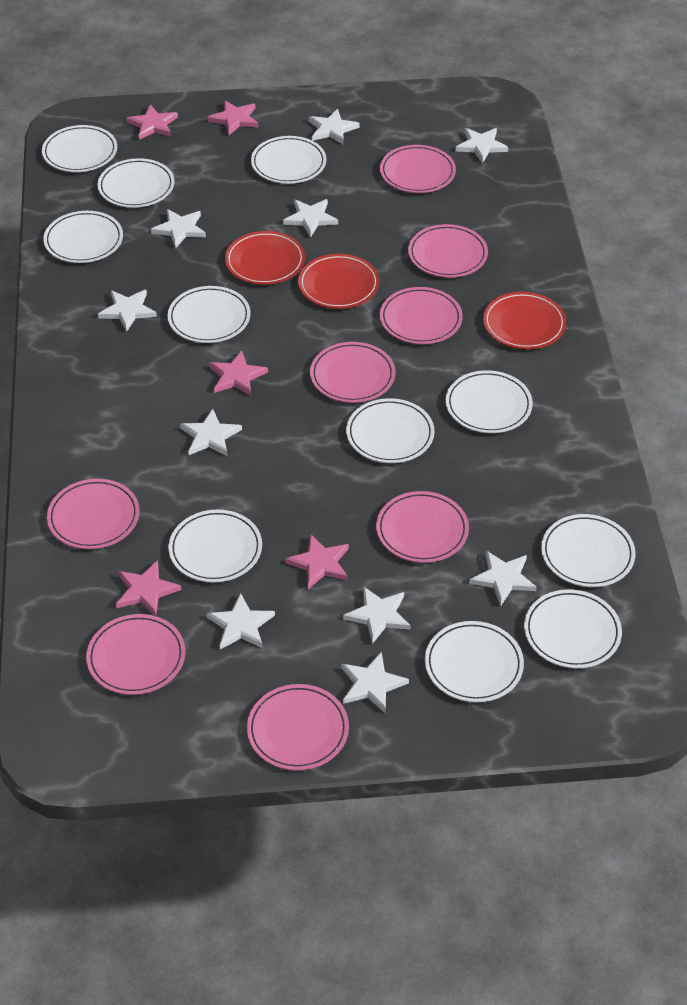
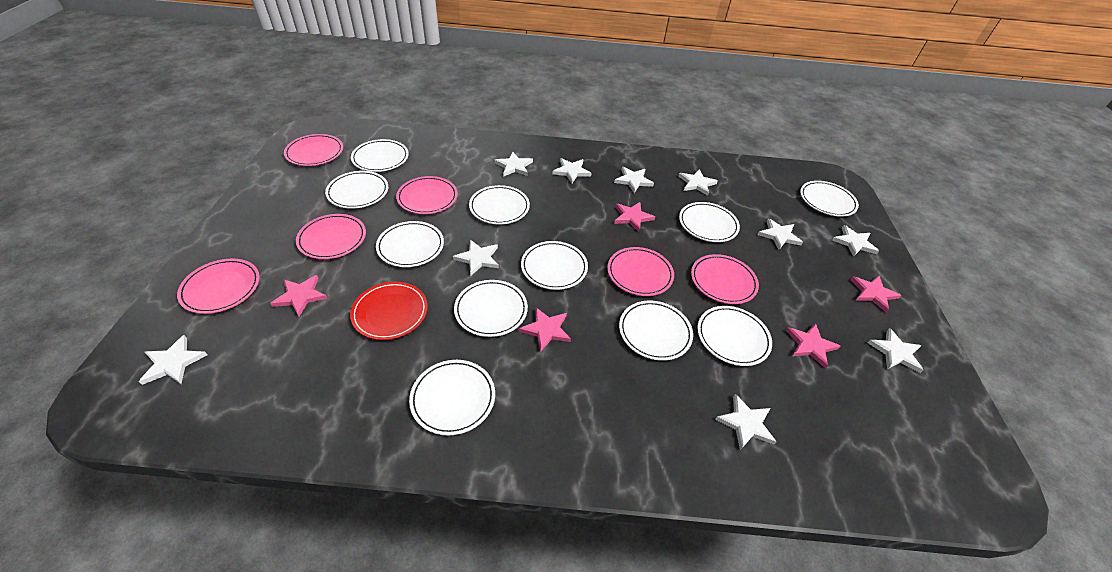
pink plate: 8 -> 6
red plate: 3 -> 1

